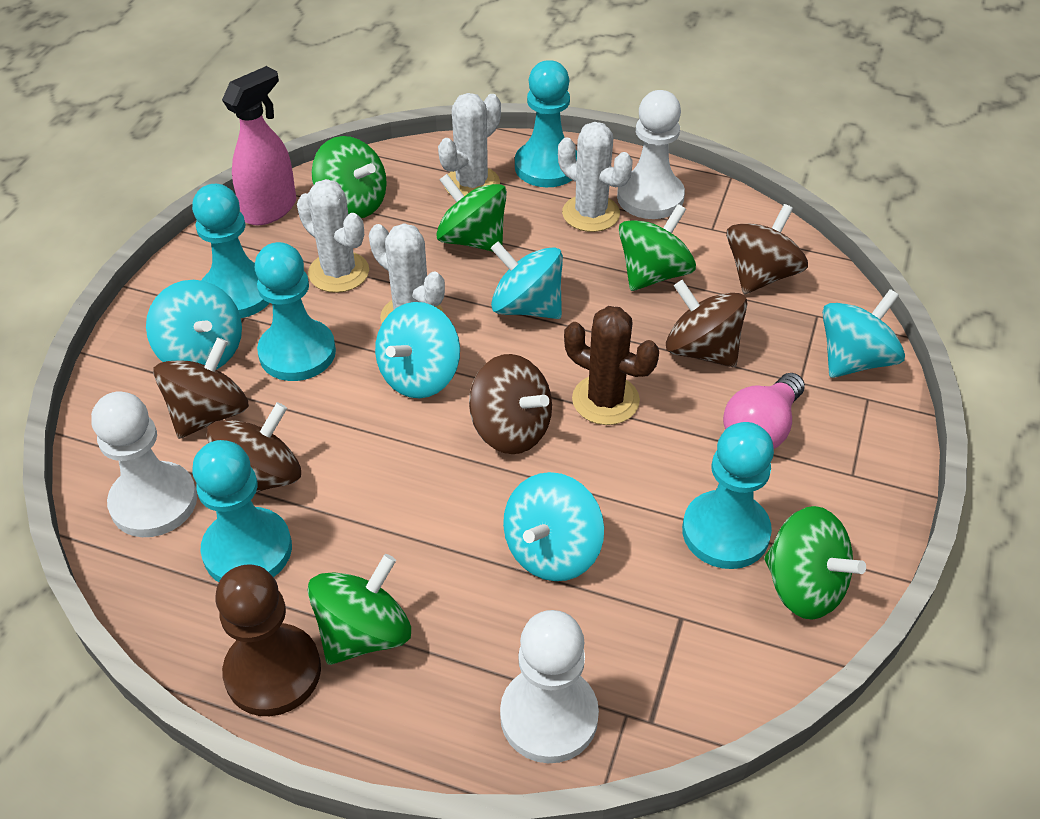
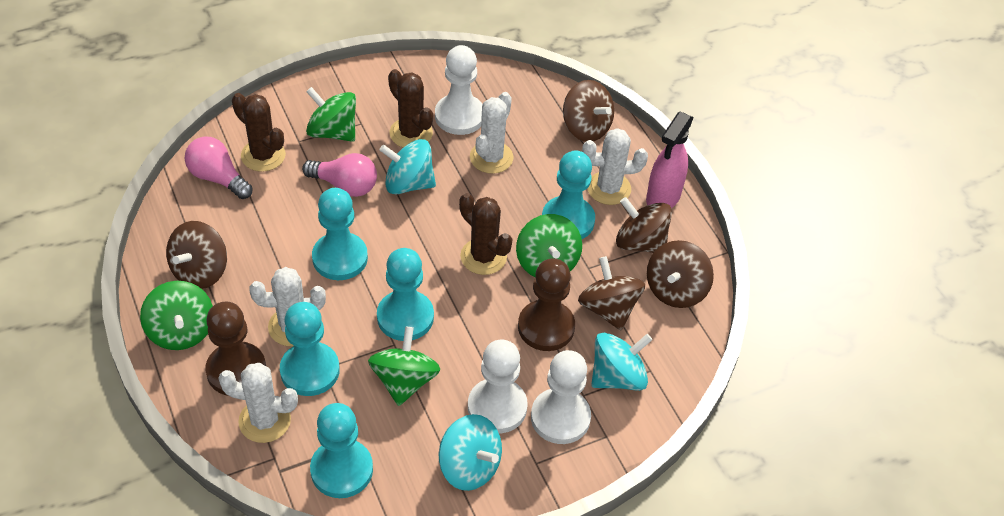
brown cactus: 1 -> 3
brown pawn: 1 -> 2
green spinning top: 5 -> 4
pink light bulb: 1 -> 2
turquoise spinning top: 5 -> 3

